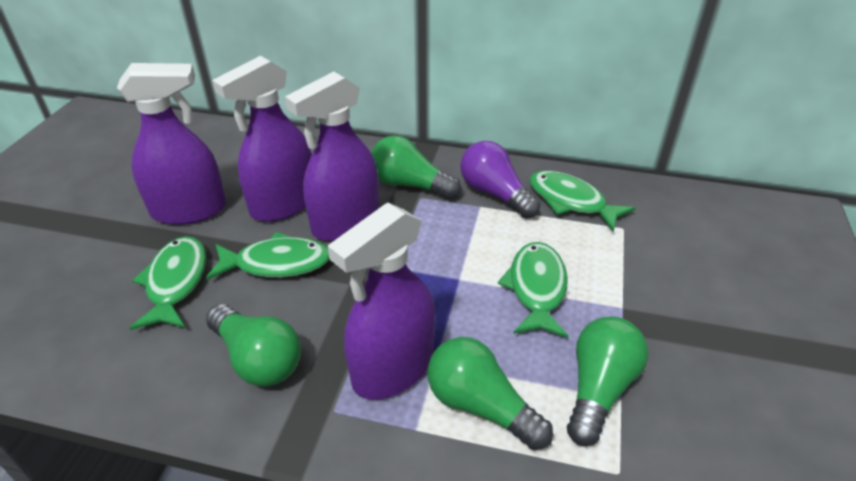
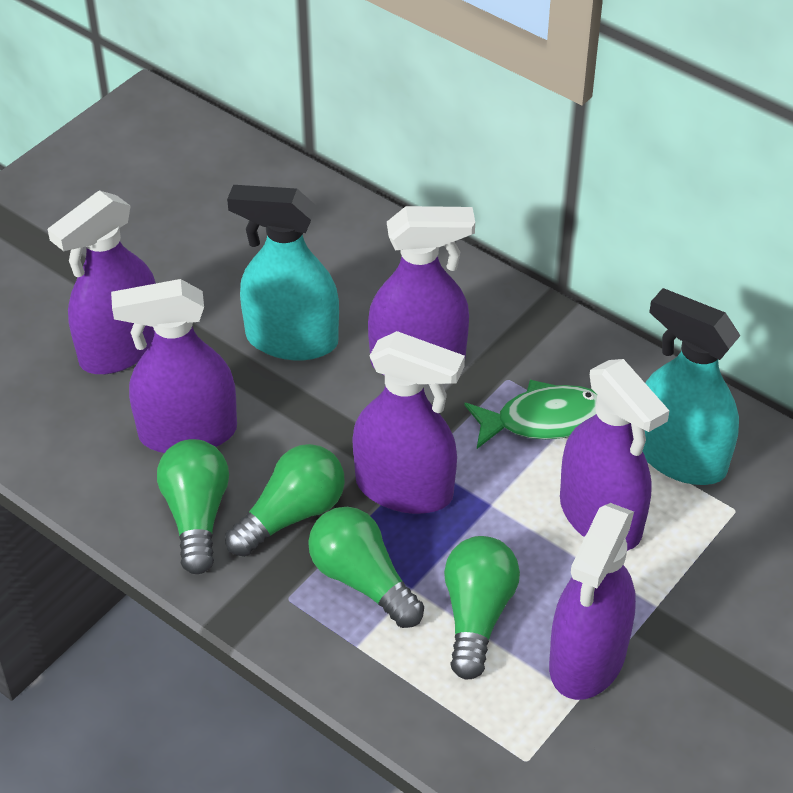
green fish: 4 -> 1
purple light bulb: 1 -> 0
purple spray bottle: 4 -> 6
turquoise spray bottle: 0 -> 2

